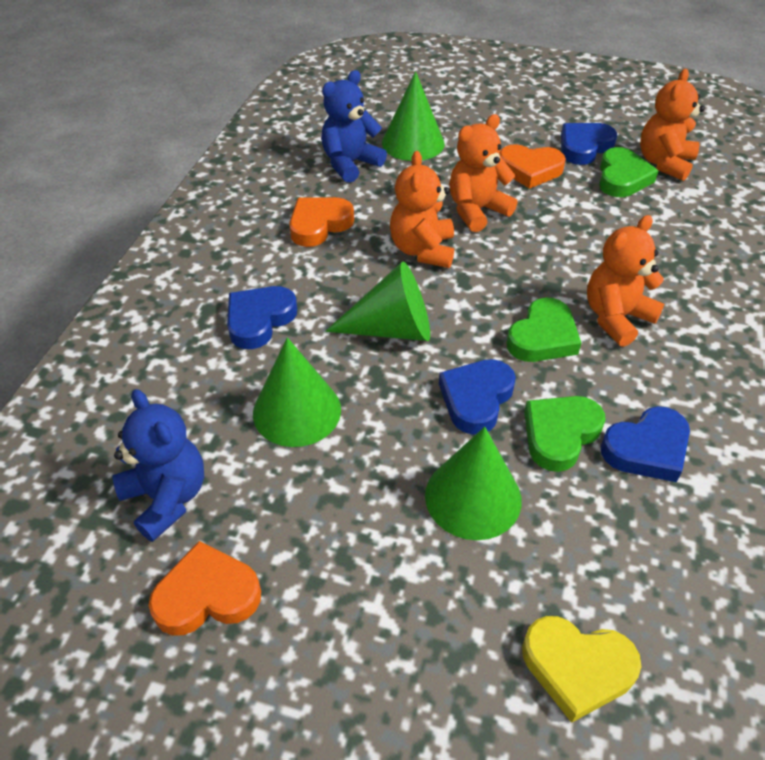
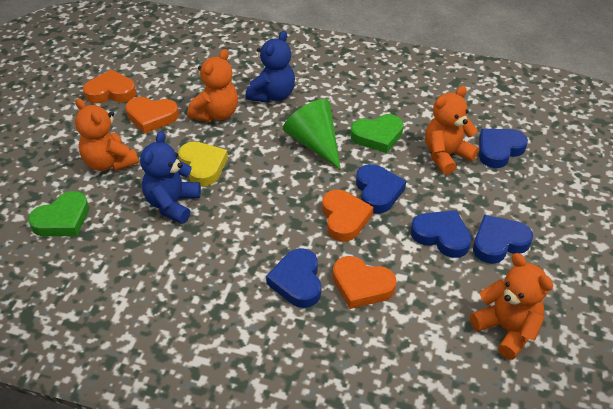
blue heart: 4 -> 5
green cone: 4 -> 1
green heart: 3 -> 2
orange heart: 3 -> 4

